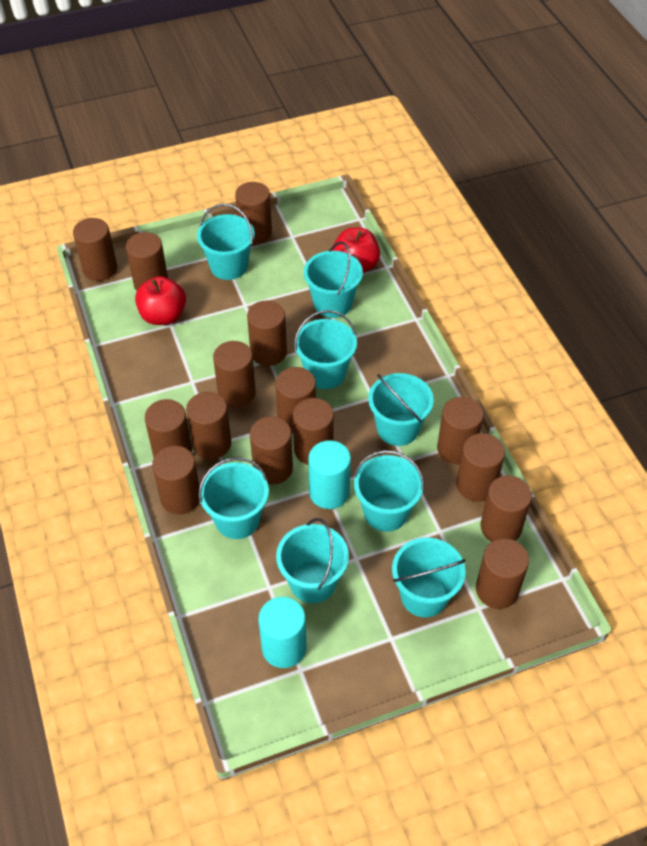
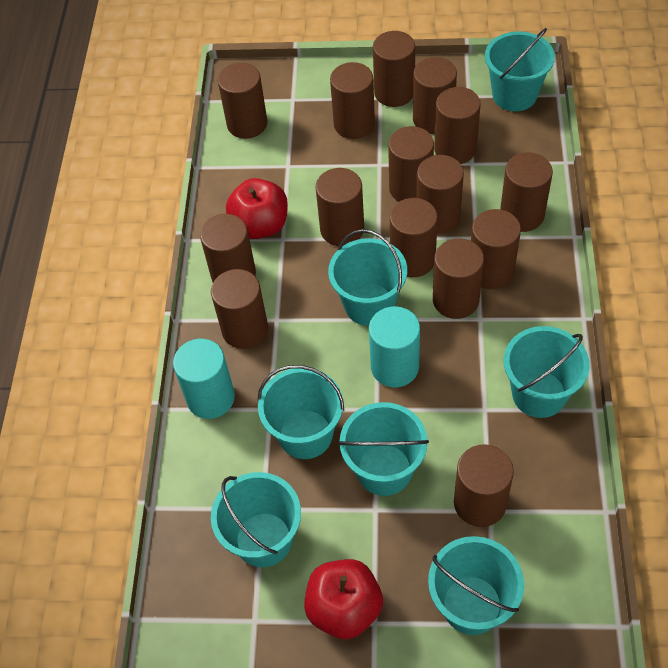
turquoise bucket: 8 -> 7

